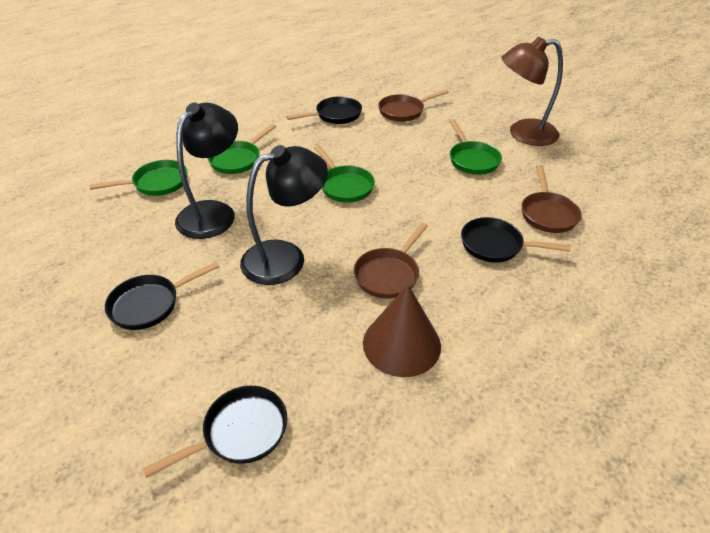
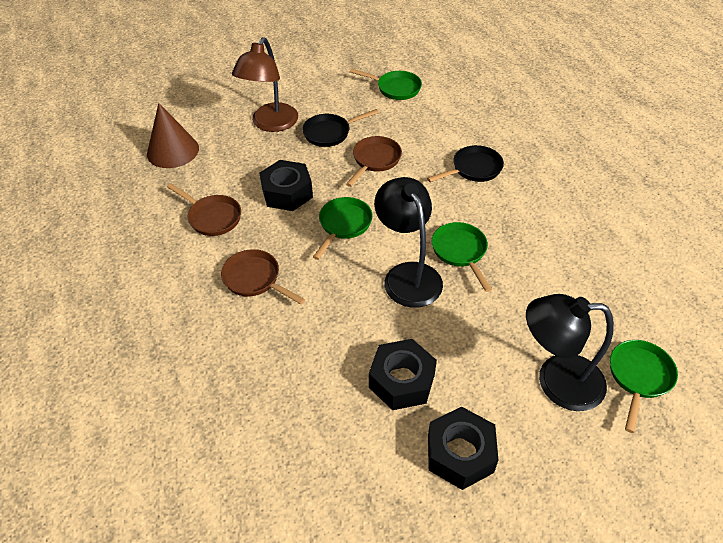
black nut: 0 -> 3
black pan: 4 -> 2

